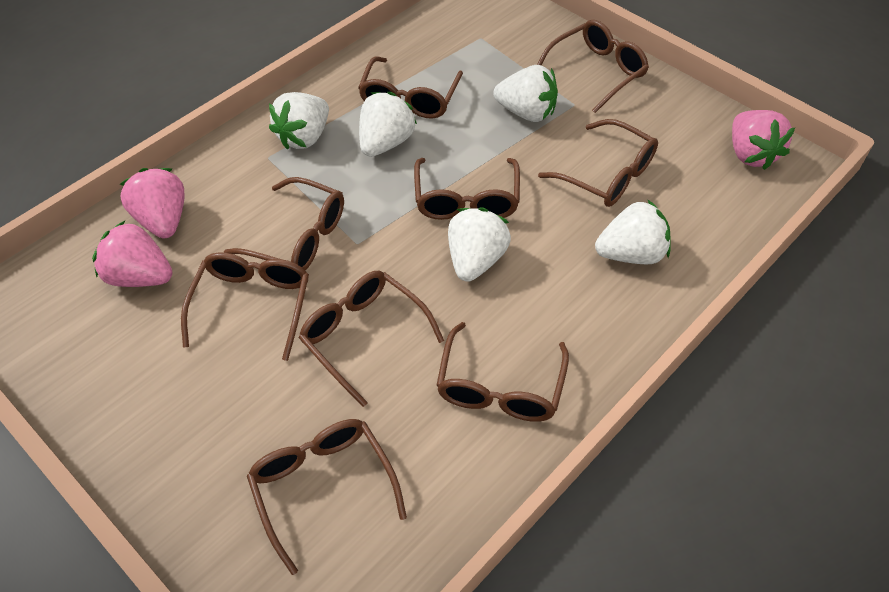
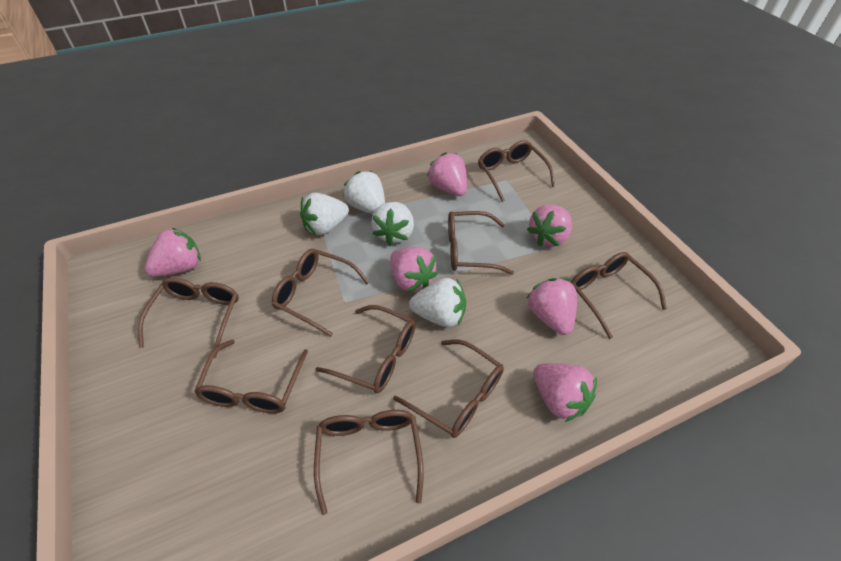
pink strawberry: 3 -> 6
white strawberry: 5 -> 4

